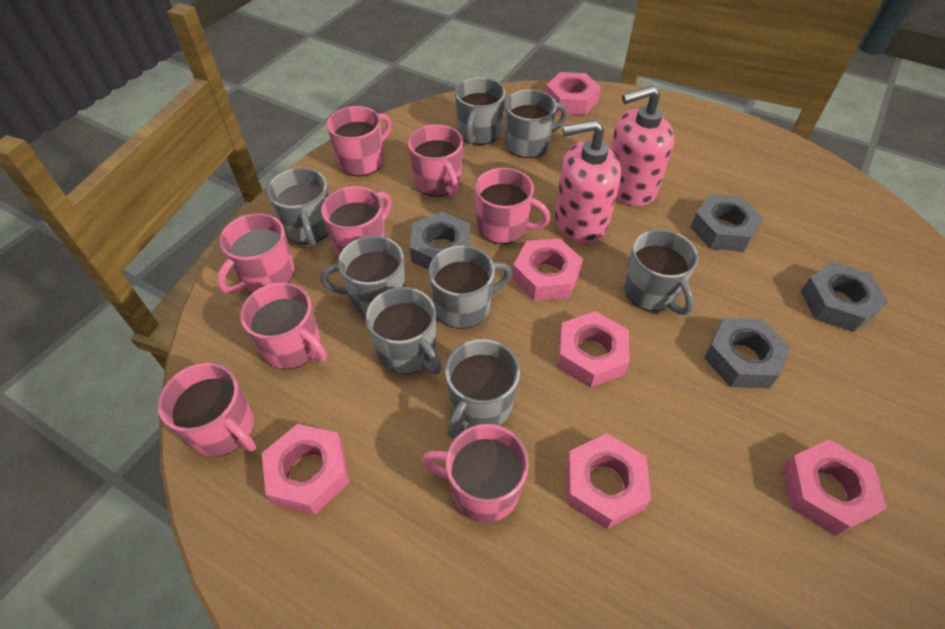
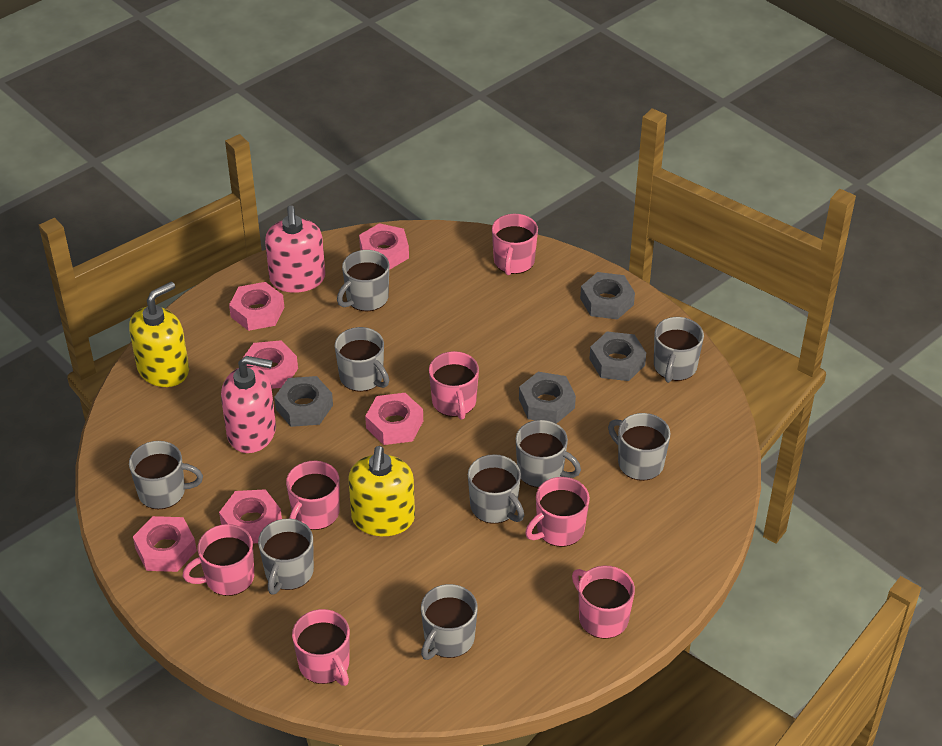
grey mug: 8 -> 9
pink mug: 8 -> 7
yellow soap dispenser: 0 -> 2

